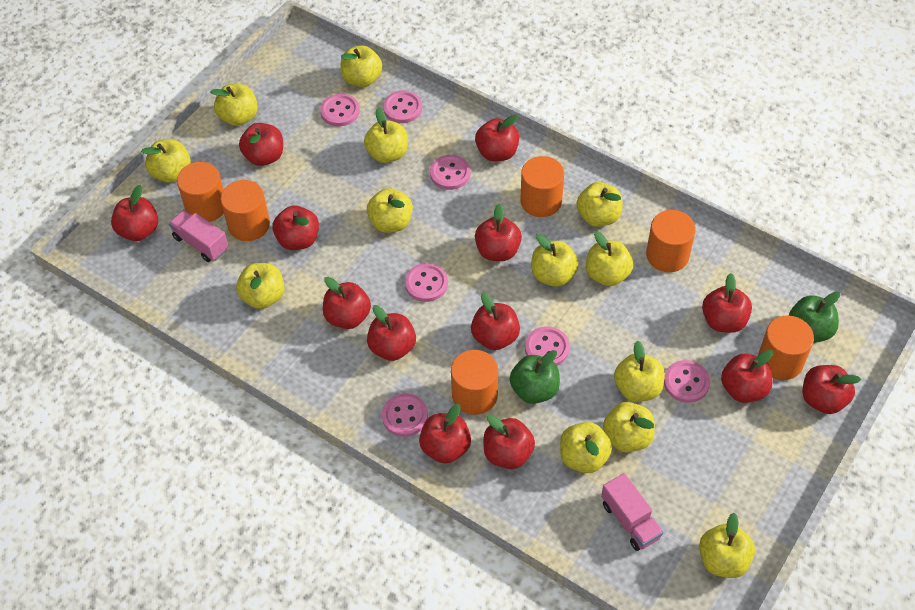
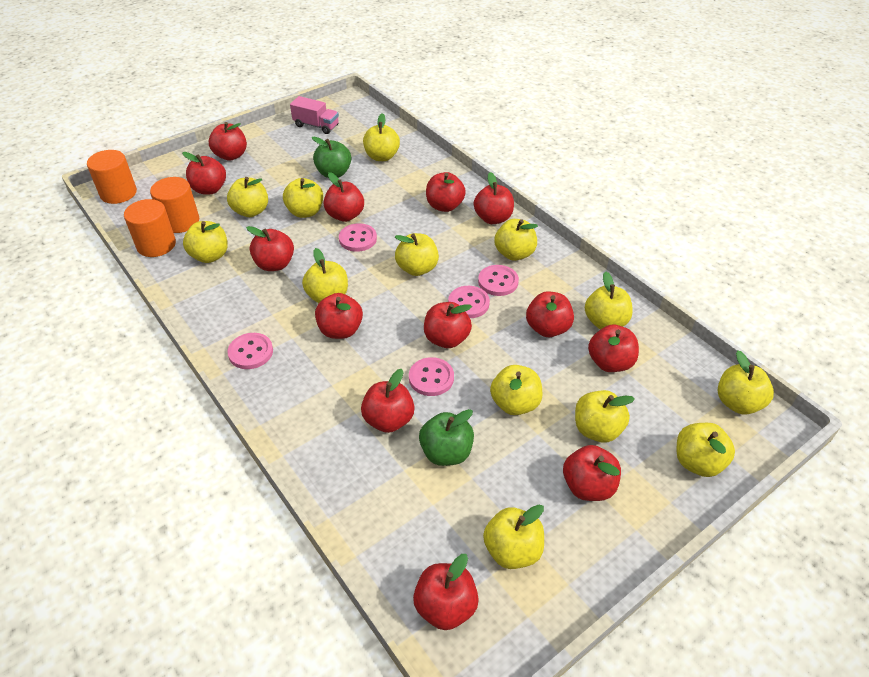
orange cylinder: 6 -> 3
pink button: 7 -> 5
pink truck: 2 -> 1

